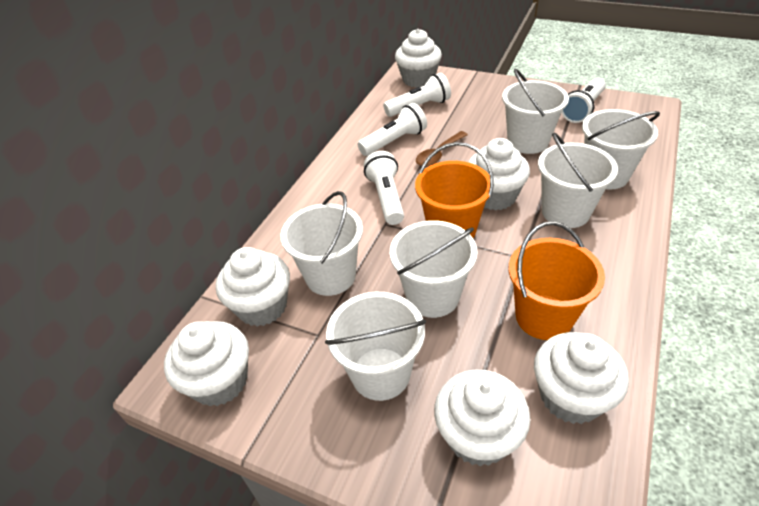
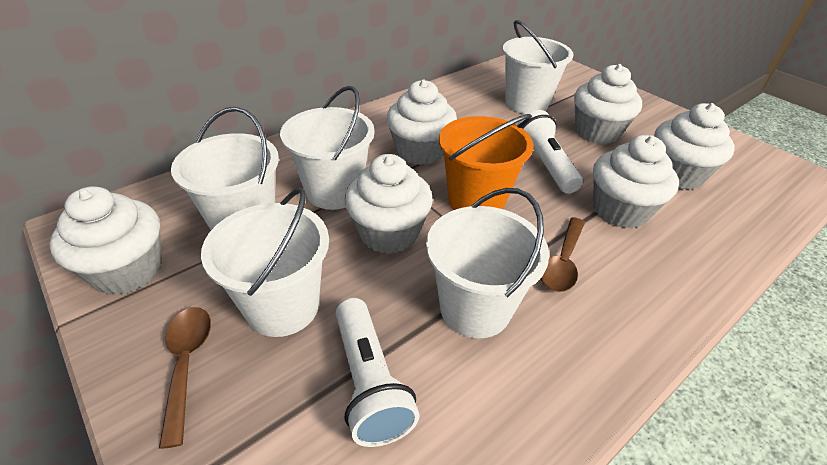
brown spoon: 1 -> 2
orange bucket: 2 -> 1
white bucket: 6 -> 5
white flashlight: 4 -> 2

